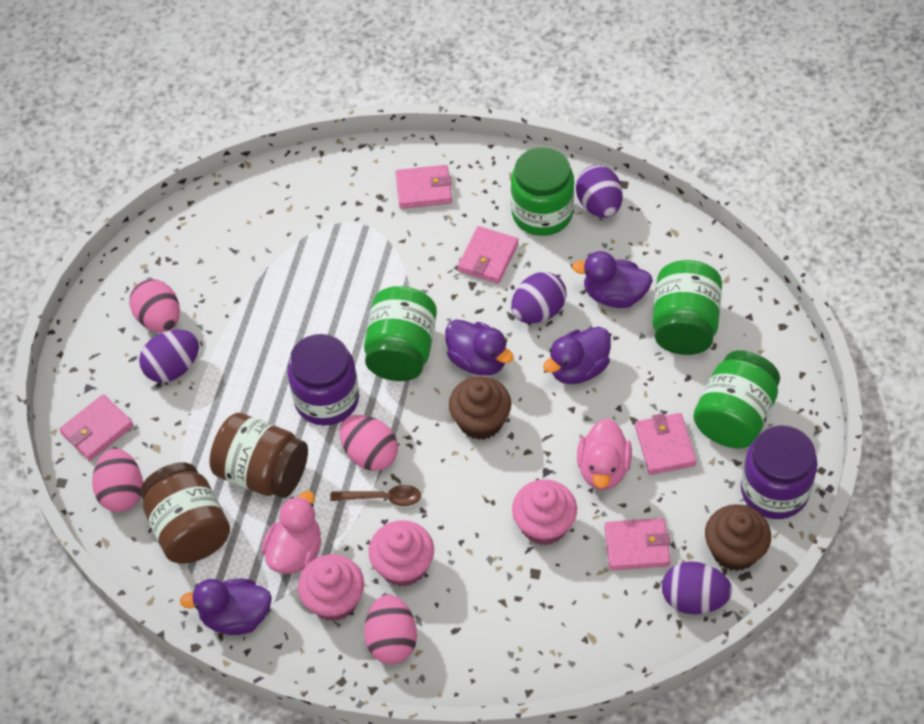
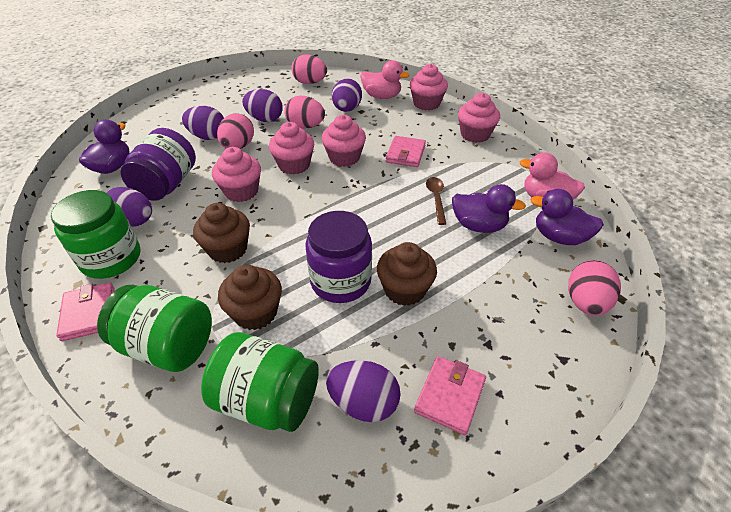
brown cupcake: 2 -> 3
brown jar: 2 -> 0
green jar: 4 -> 3
pink cupcake: 3 -> 5
pink wallet: 5 -> 3
purple duck: 4 -> 3
purple egg: 4 -> 5

